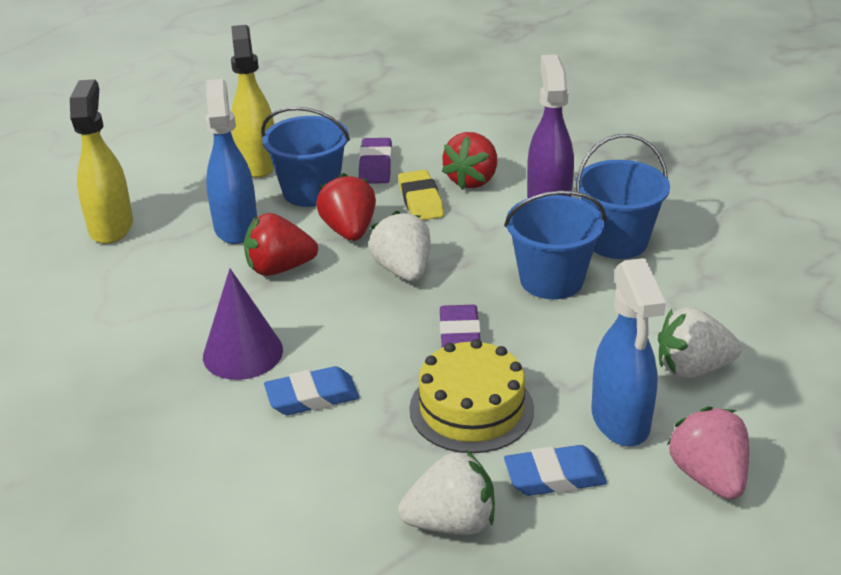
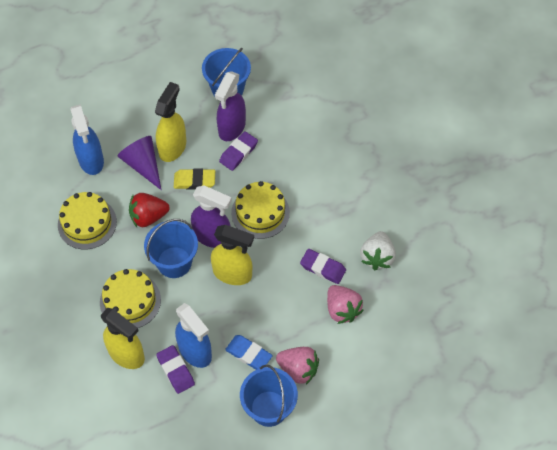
blue eraser: 2 -> 1
pink strawberry: 1 -> 2
purple eraser: 2 -> 3
purple spray bottle: 1 -> 2
red strawberry: 3 -> 1
white strawberry: 3 -> 1
yellow cake: 1 -> 3
yellow spray bottle: 2 -> 3

